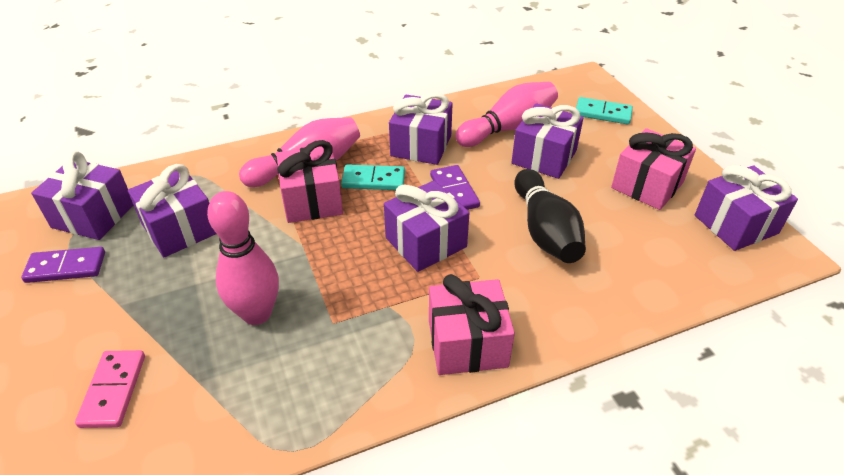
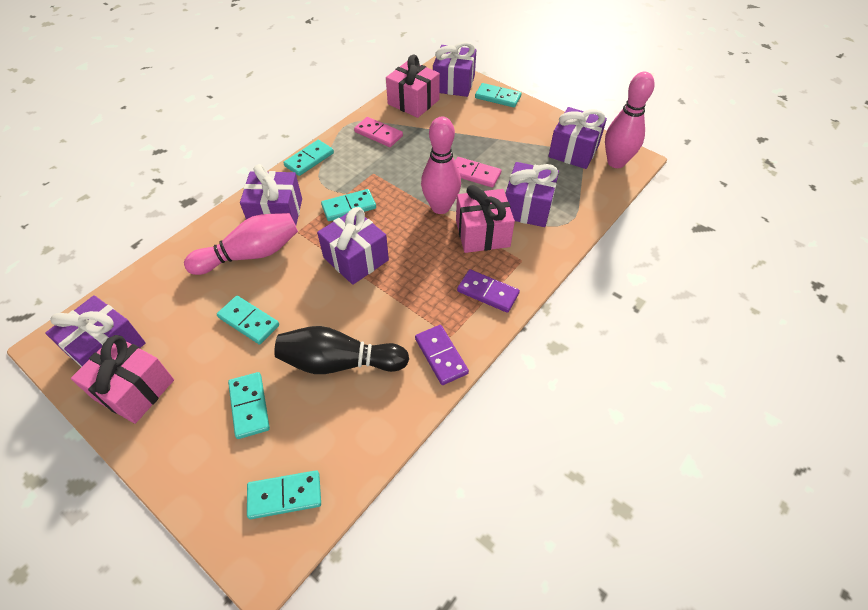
pink domino: 1 -> 2
turquoise domino: 2 -> 6

